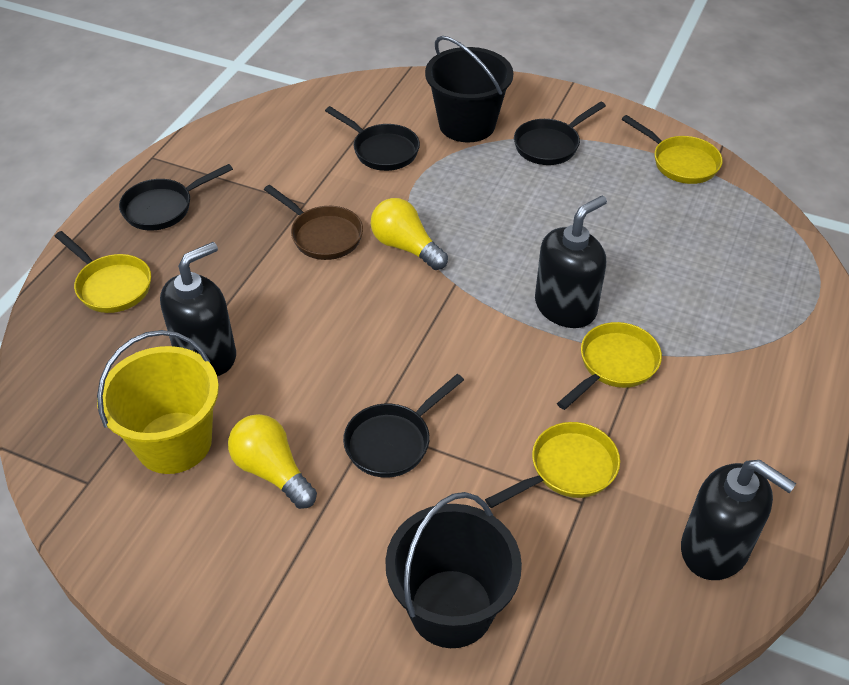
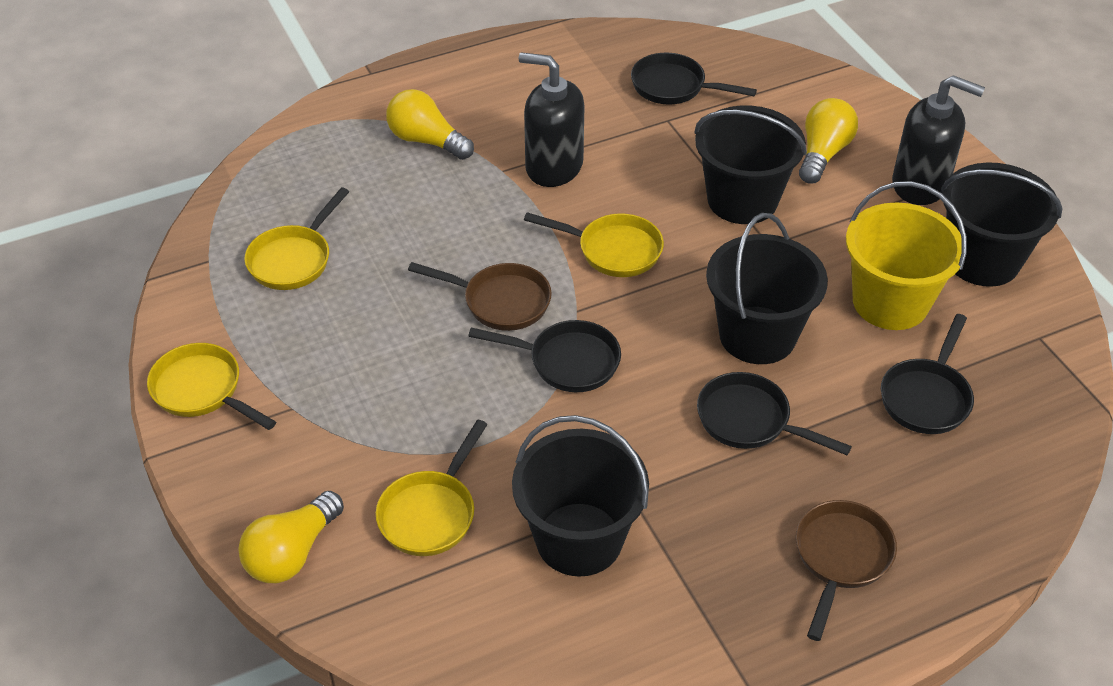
black bucket: 2 -> 4
black soap dispenser: 3 -> 2
brown pan: 1 -> 2
yellow light bulb: 2 -> 3

